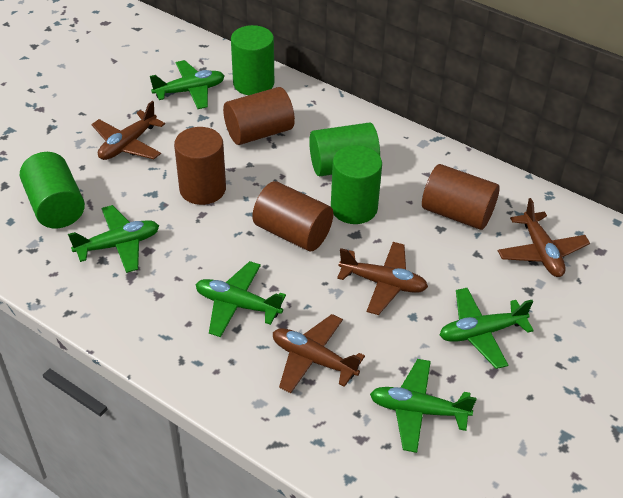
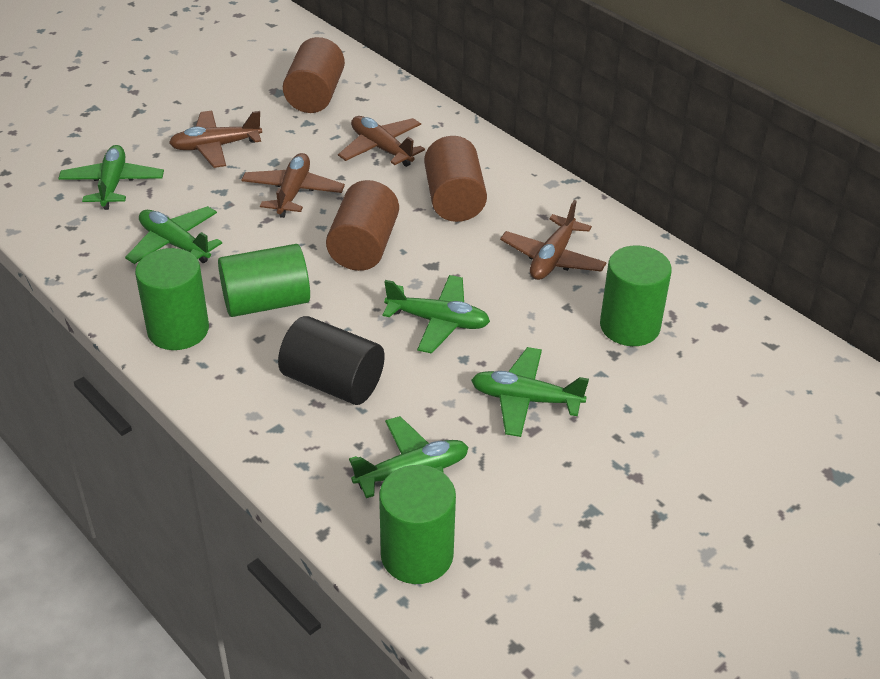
black cylinder: 0 -> 1
brown cylinder: 4 -> 3

